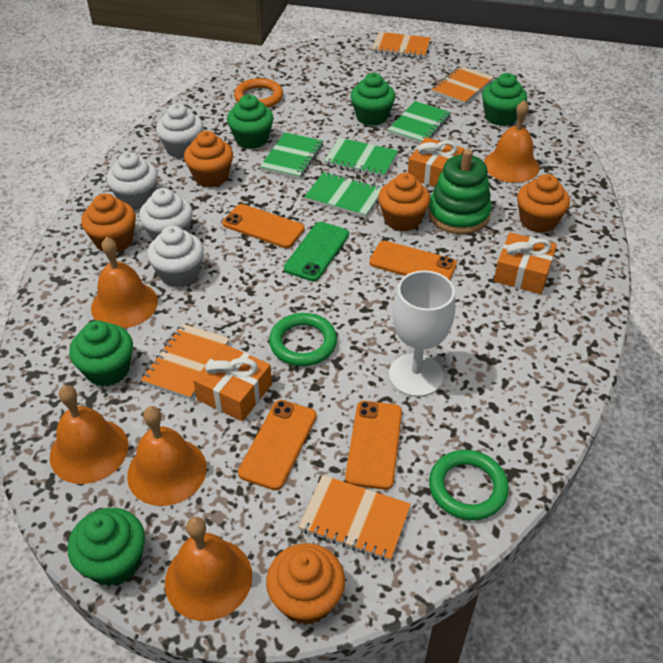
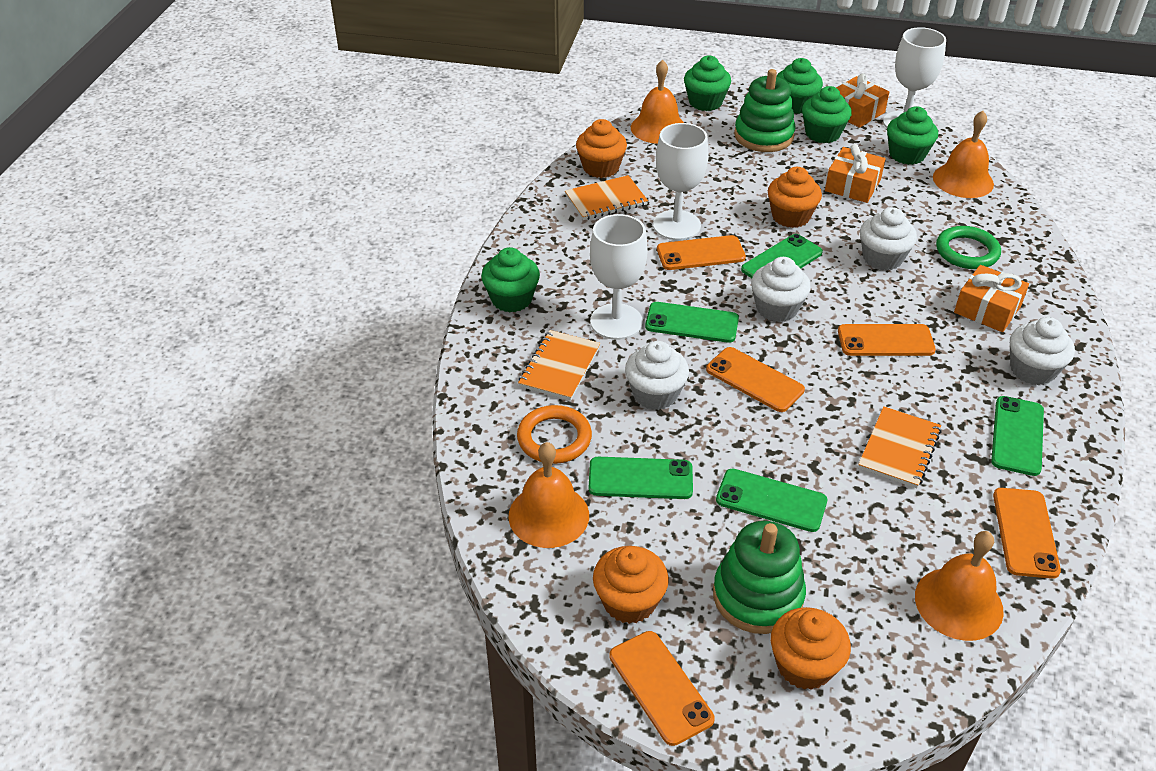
green notebook: 4 -> 0
green phone: 1 -> 5
green ring: 2 -> 1
green stacking toy: 1 -> 2
orange bell: 5 -> 4
orange cupcake: 5 -> 4
orange notebook: 4 -> 3
orange phone: 4 -> 5
white goblet: 1 -> 3

